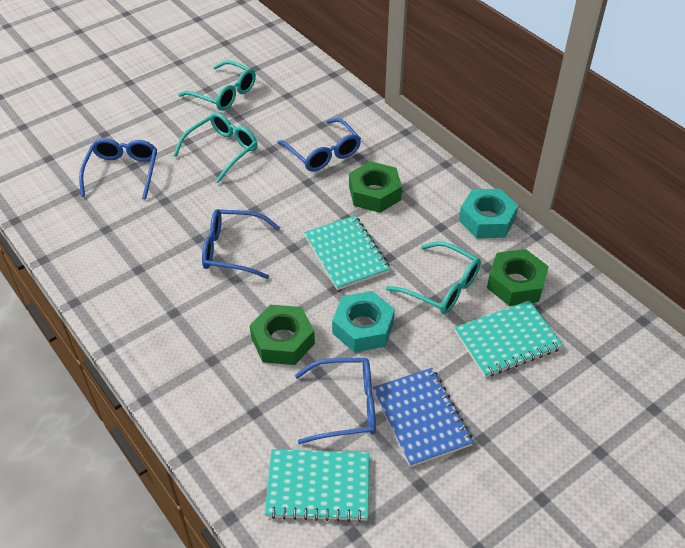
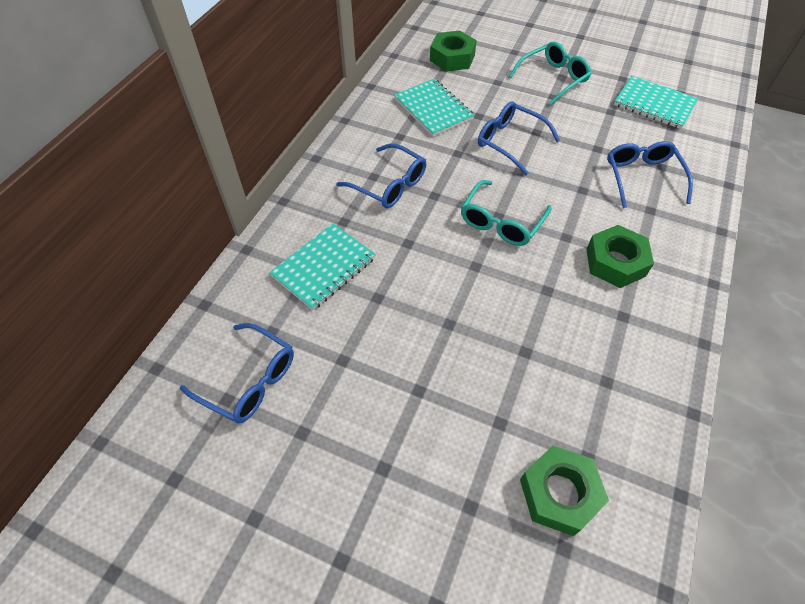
blue notebook: 1 -> 0
turquoise glasses: 3 -> 2
turquoise nut: 2 -> 0

